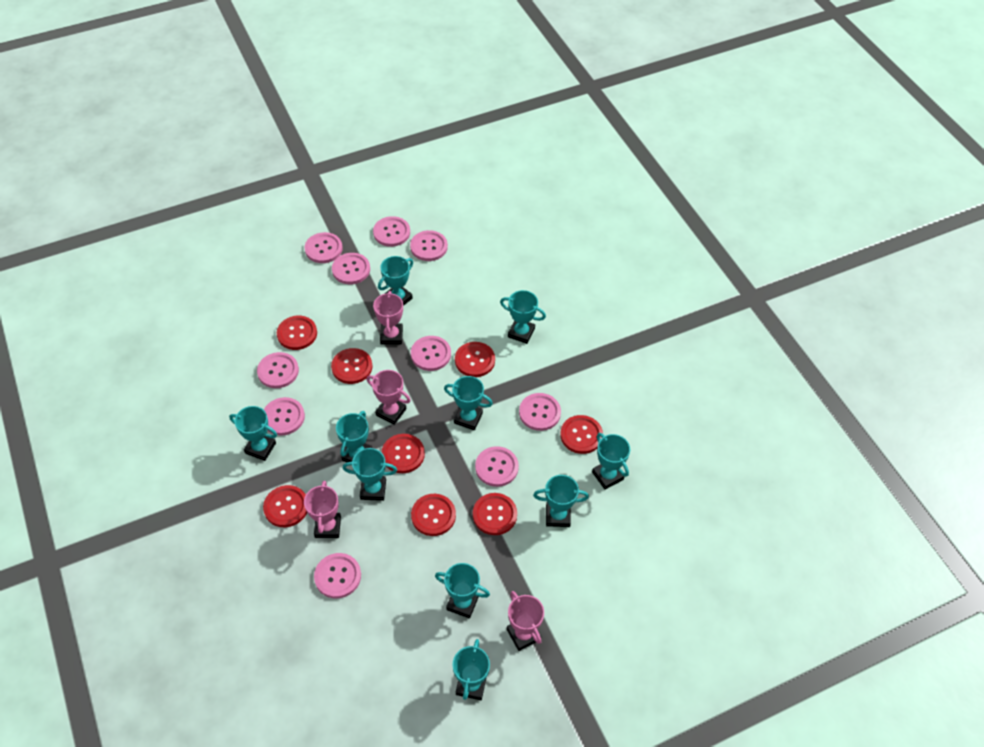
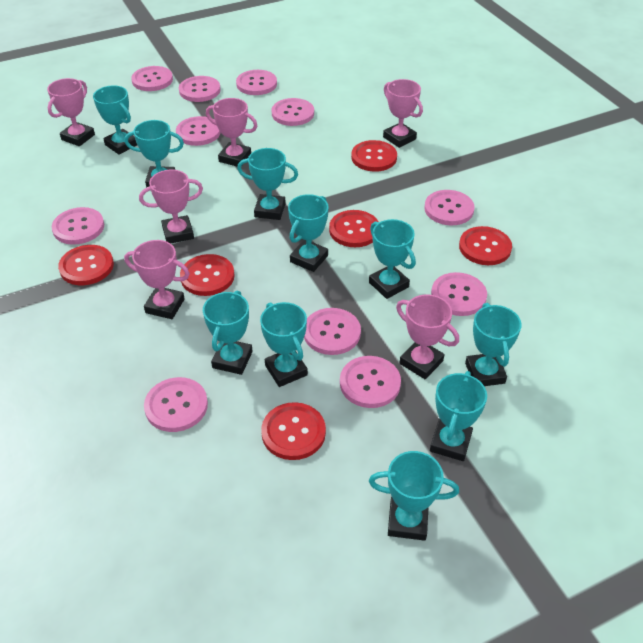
pink button: 10 -> 11
pink trophy: 4 -> 6
red button: 8 -> 6

